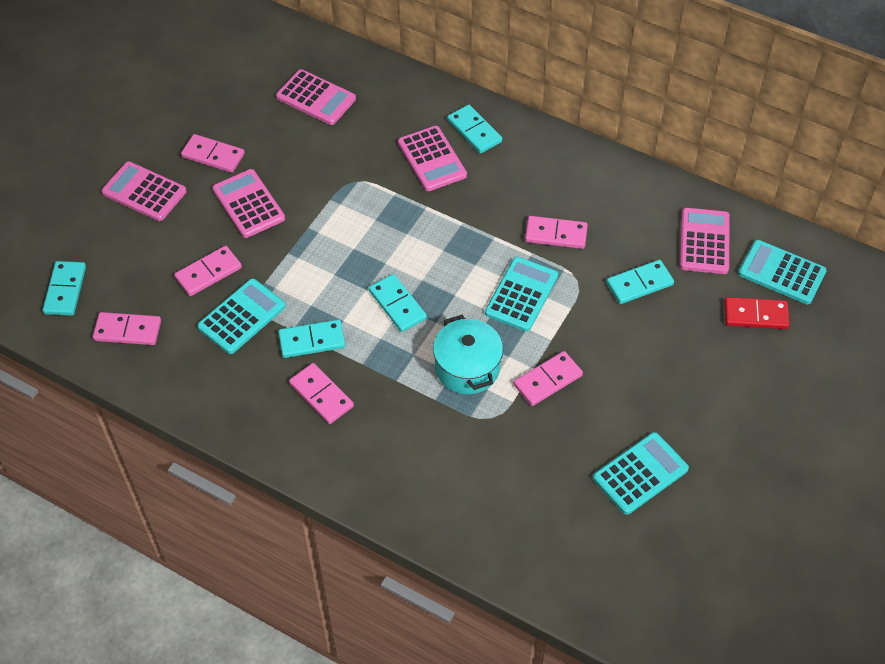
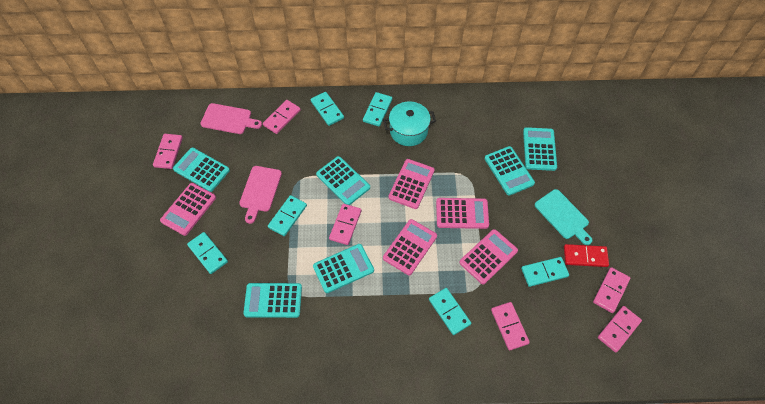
pink cutting board: 0 -> 2
turquoise calculator: 4 -> 6
turquoise cutting board: 0 -> 1
turquoise domino: 5 -> 6

